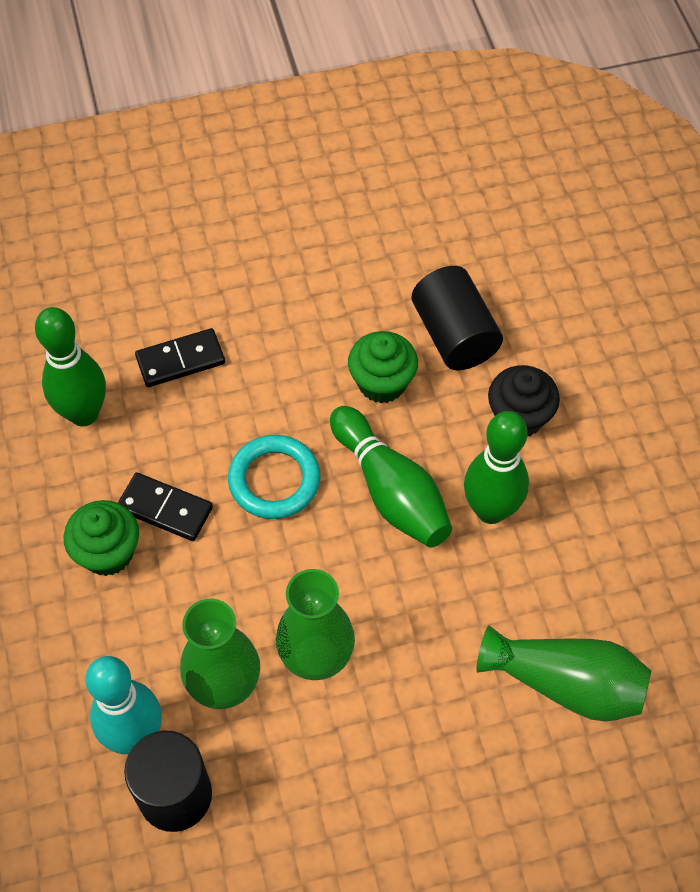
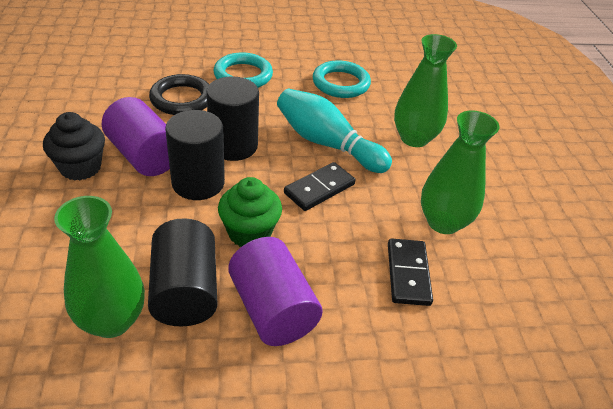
black cylinder: 2 -> 3
black ring: 0 -> 1
green bowling pin: 3 -> 0
green cupcake: 2 -> 1
purple cylinder: 0 -> 2
turquoise ring: 1 -> 2

